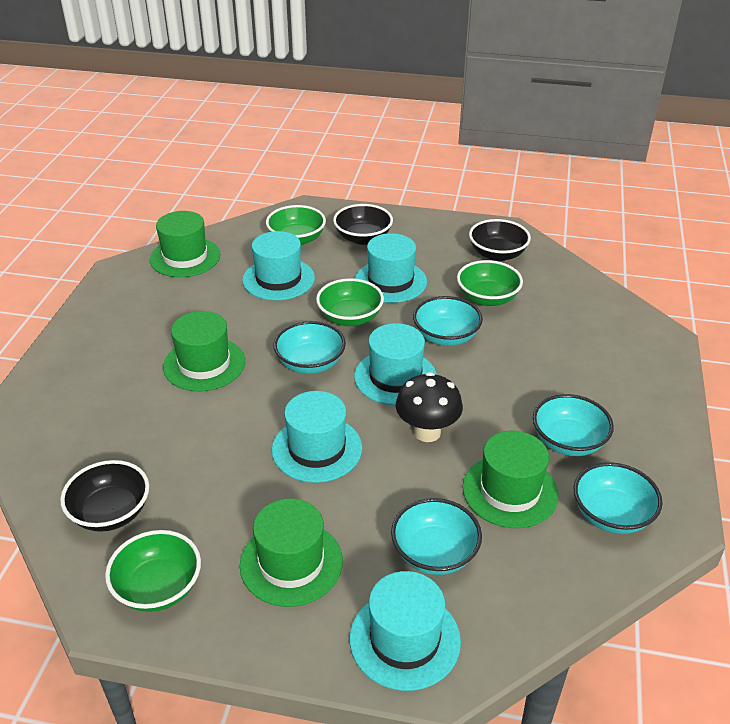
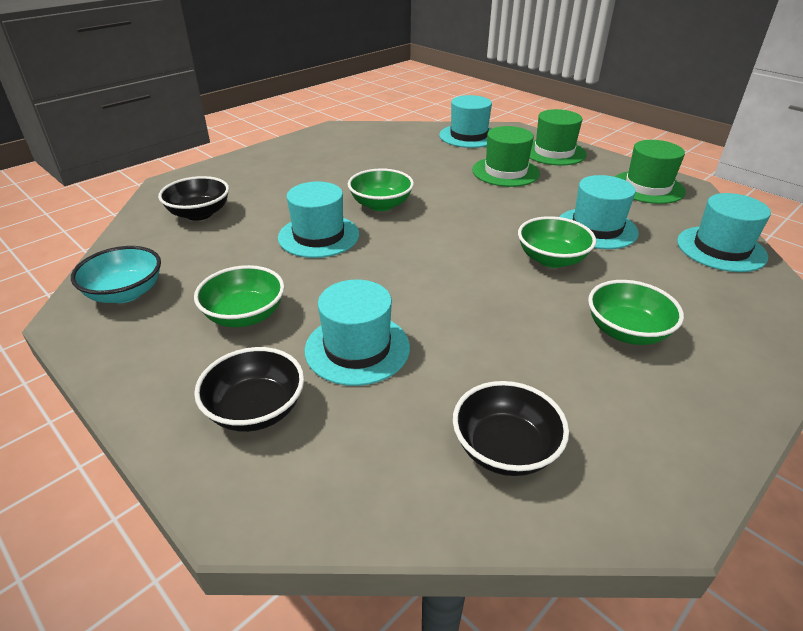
black mushroom: 1 -> 0
green hat: 4 -> 3
turquoise bowl: 5 -> 1

